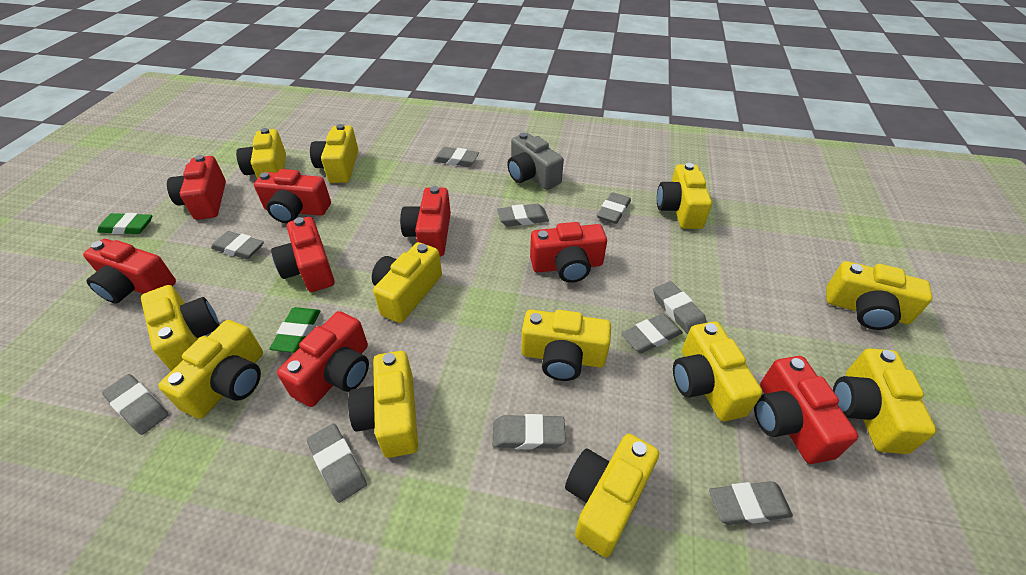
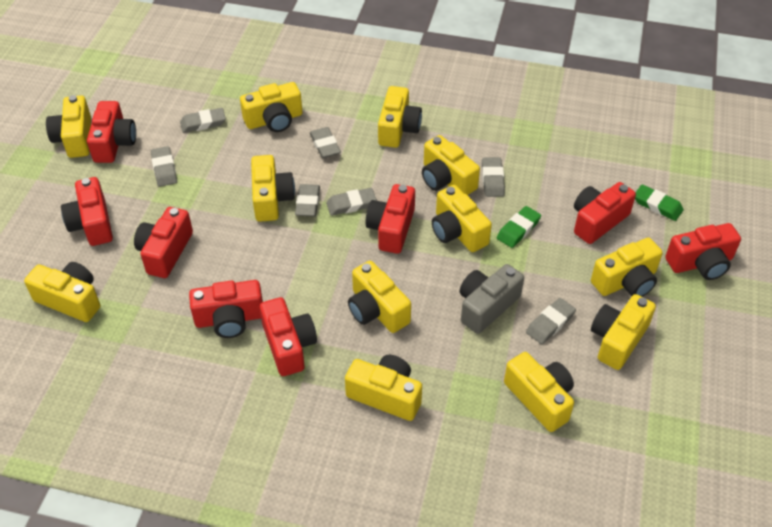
grey eraser: 10 -> 7

